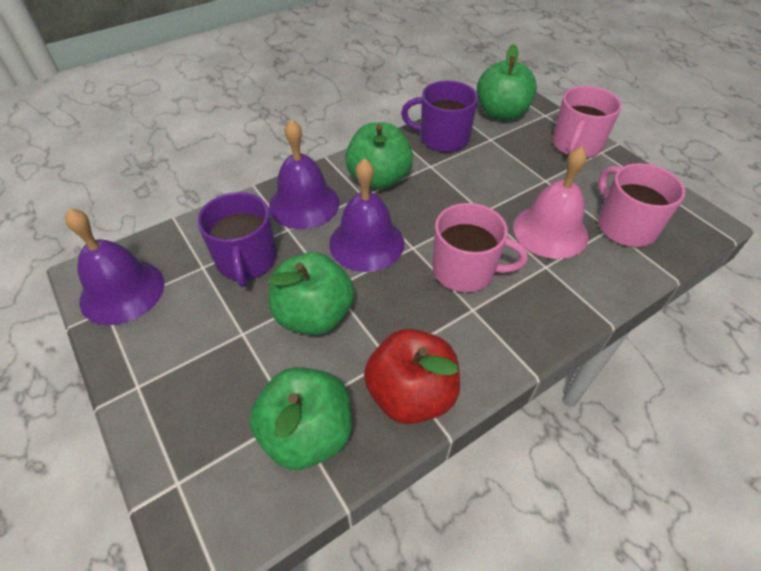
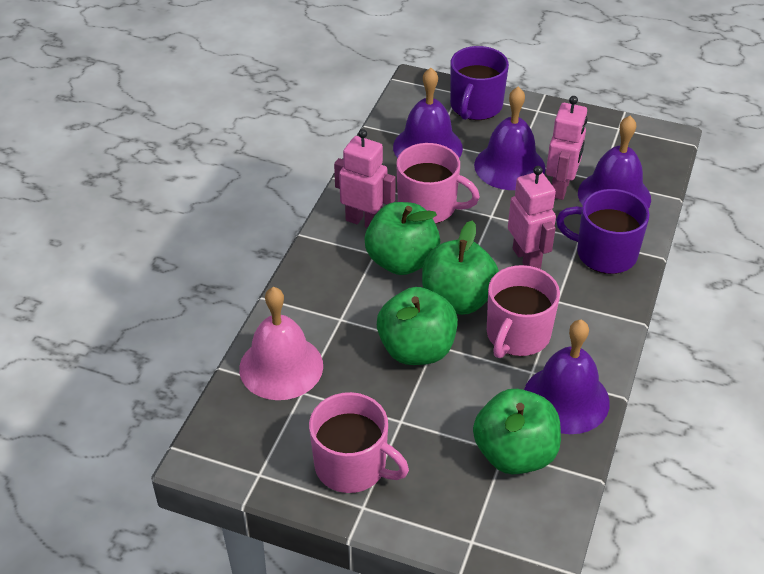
pink robot: 0 -> 3
purple bell: 3 -> 4
red apple: 1 -> 0

